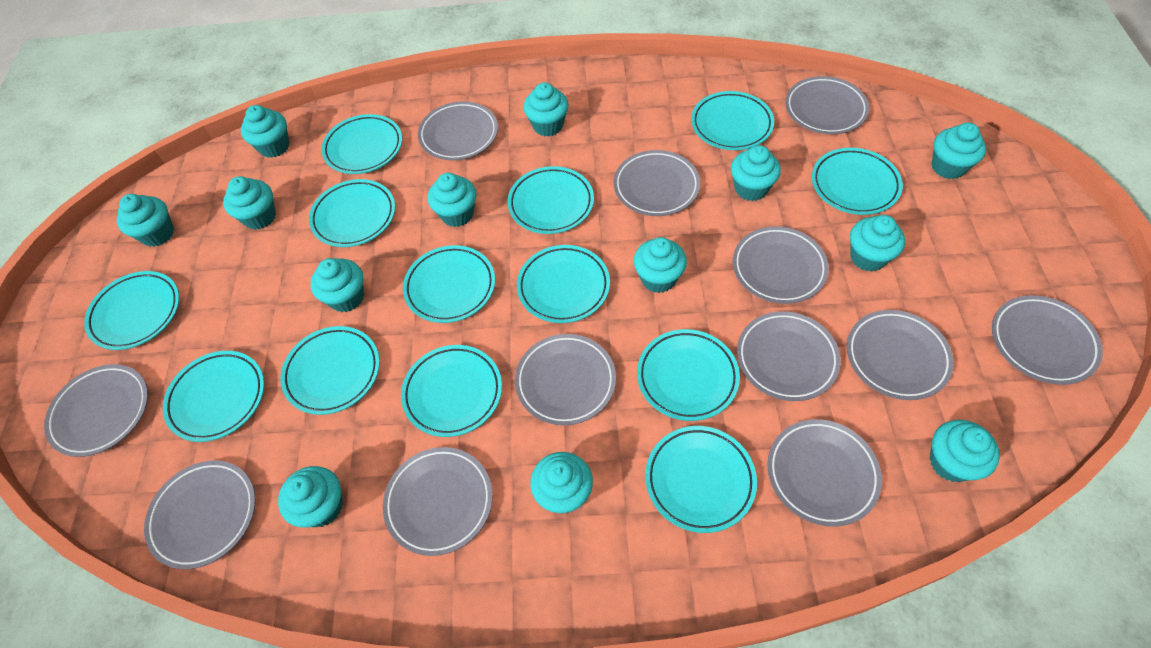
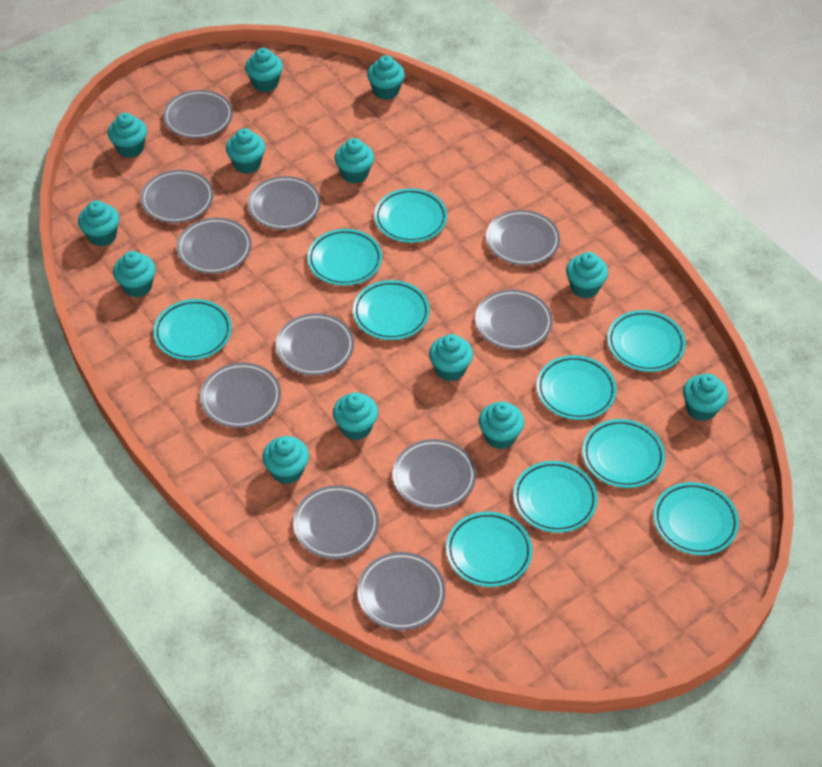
grey plate: 12 -> 11
turquoise plate: 13 -> 10

